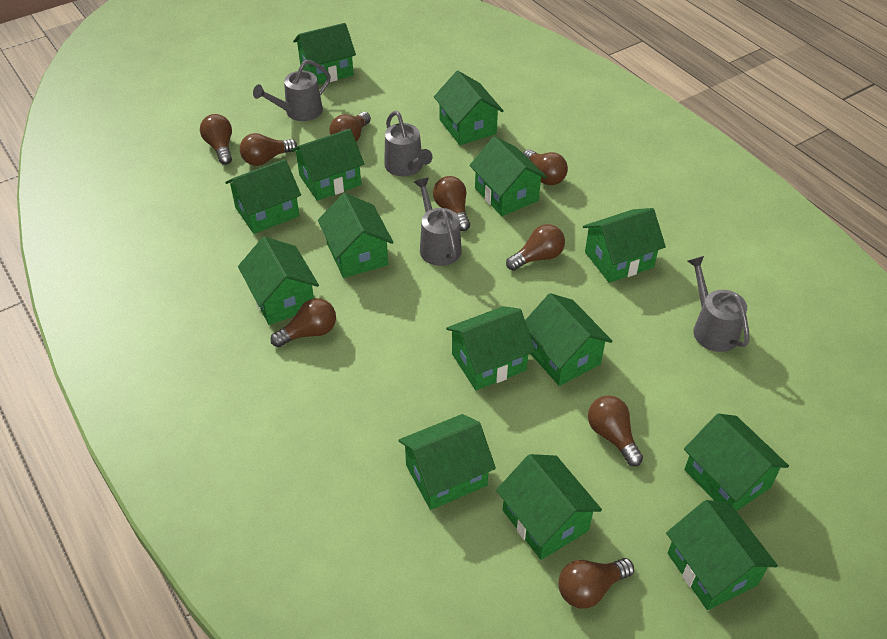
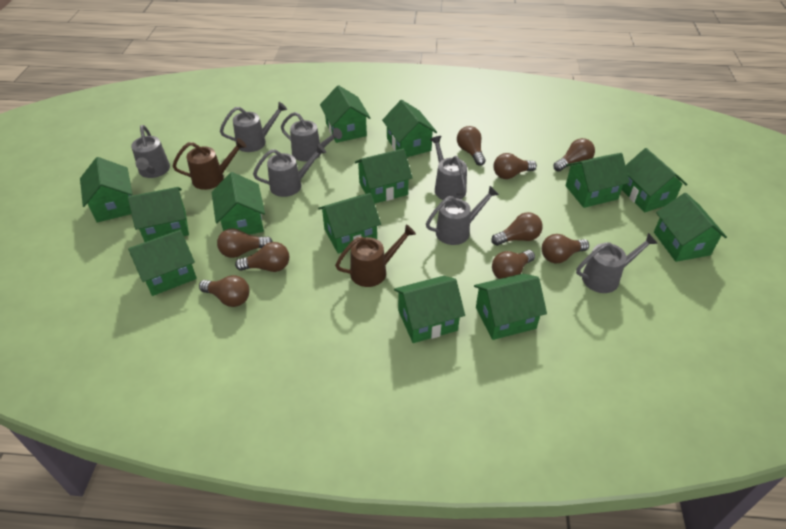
brown watering can: 0 -> 2
green house: 14 -> 13
grey watering can: 4 -> 7

